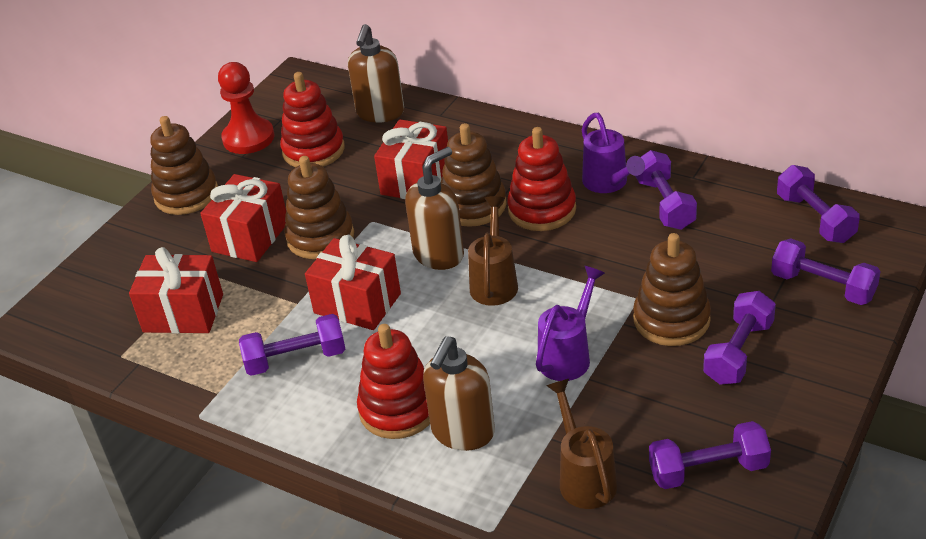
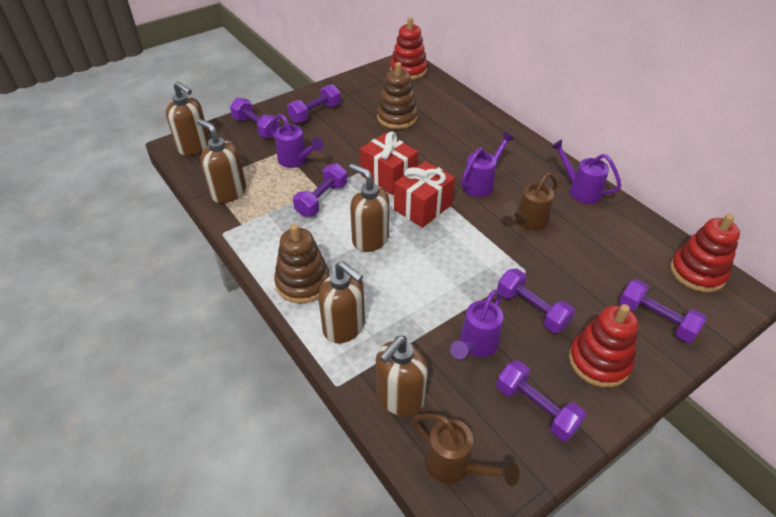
brown soap dispenser: 3 -> 5
brown stacking toy: 4 -> 2
purple watering can: 2 -> 4
red gift: 4 -> 2
red pawn: 1 -> 0

